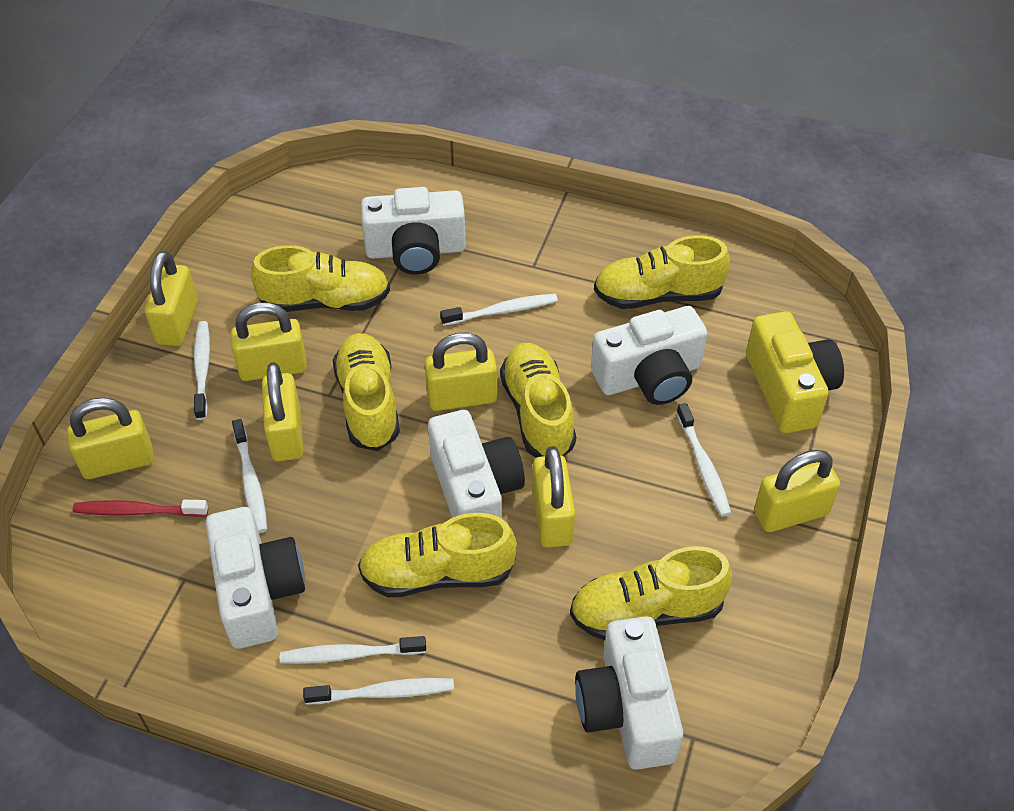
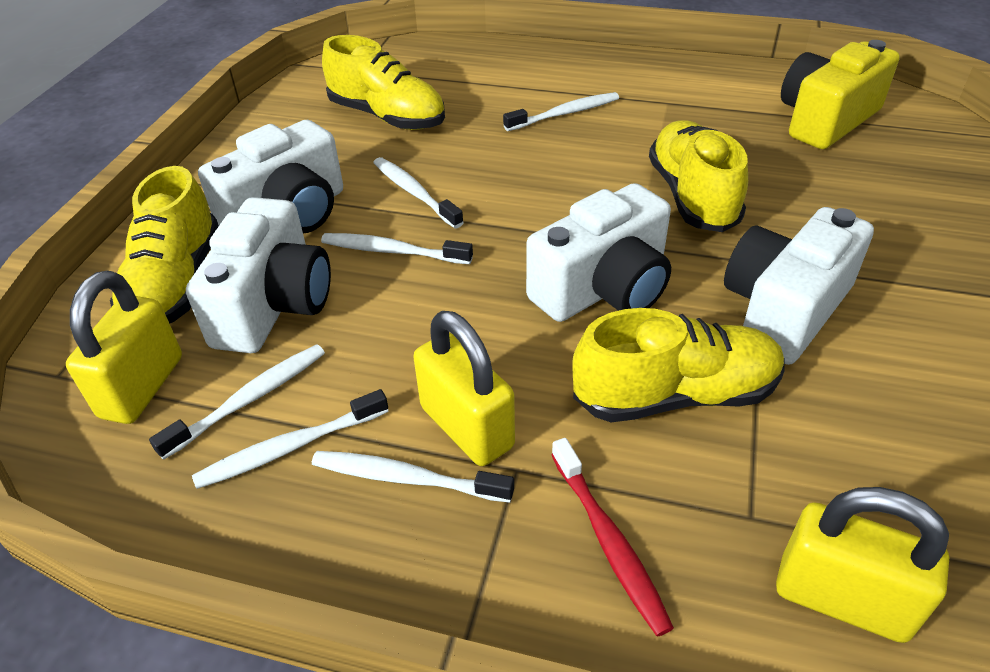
white camera: 5 -> 4
yellow padlock: 7 -> 3
yellow shoe: 6 -> 4

